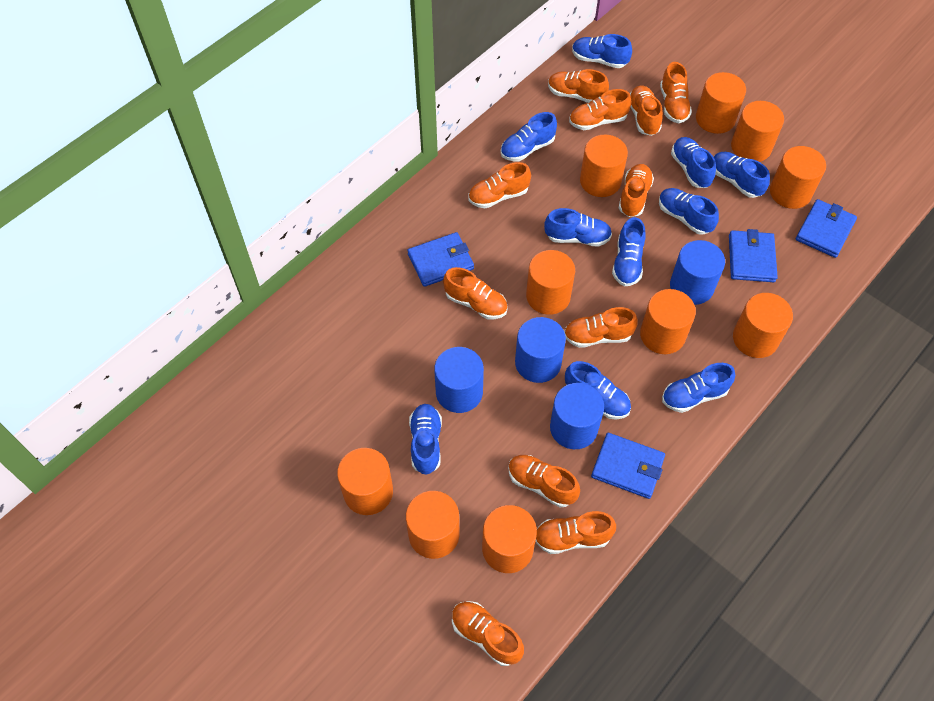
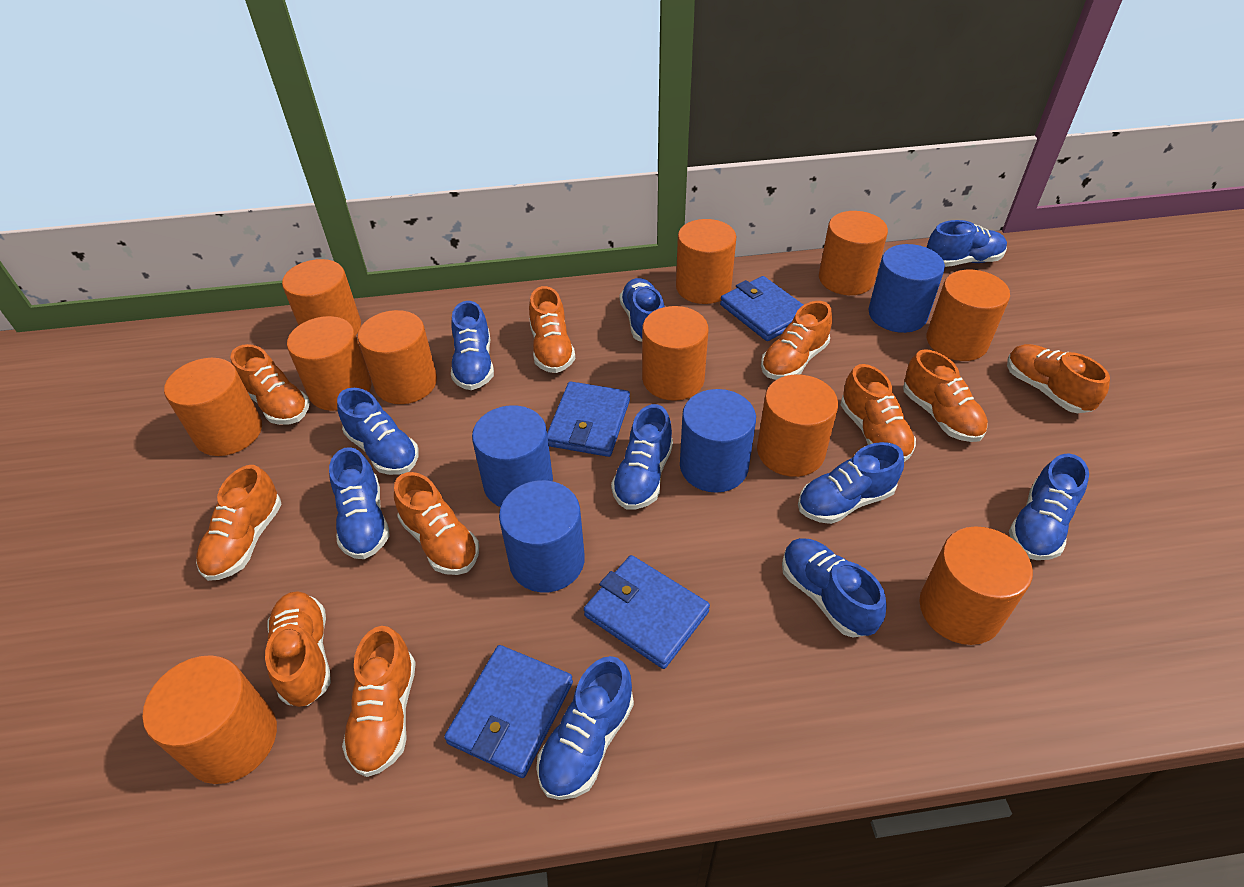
orange cylinder: 10 -> 11
orange shoe: 11 -> 10

